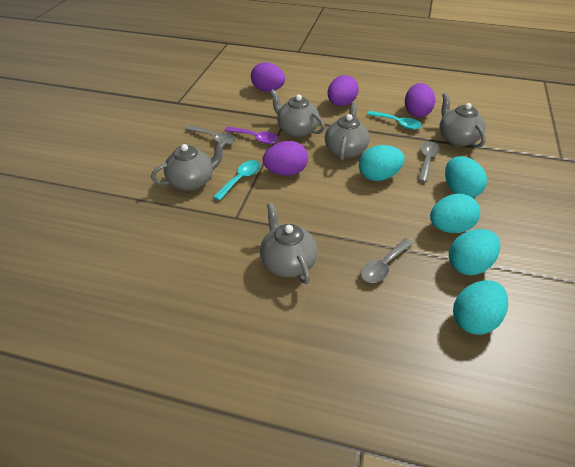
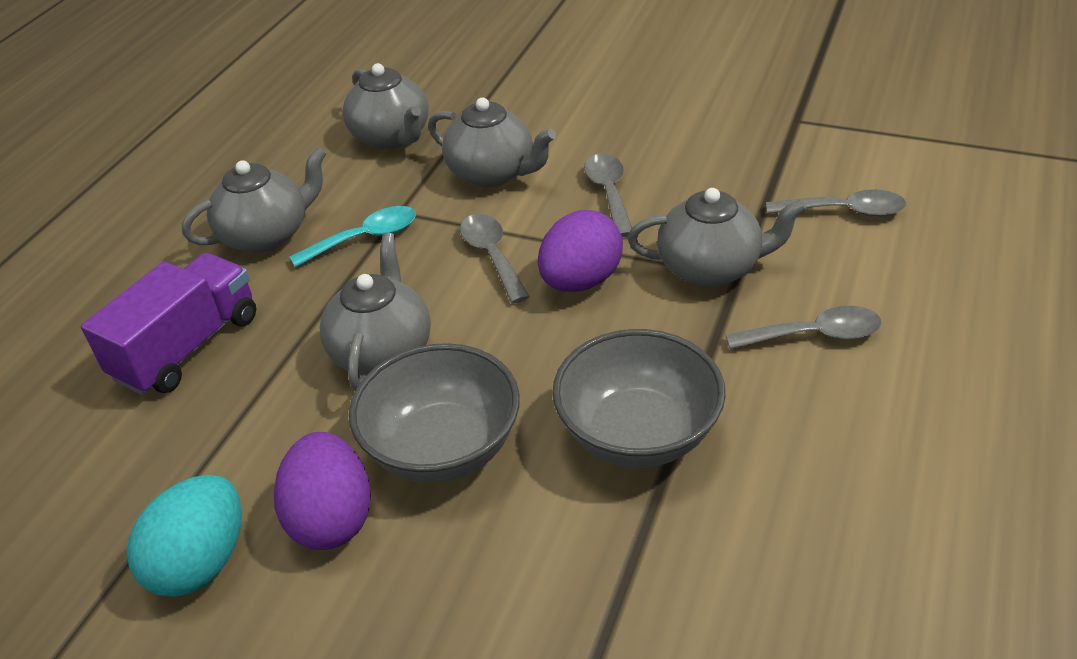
grey bowl: 0 -> 2
grey spoon: 3 -> 4
purple egg: 4 -> 2
purple spoon: 1 -> 0
purple truck: 0 -> 1
turquoise egg: 5 -> 1
turquoise spoon: 2 -> 1

